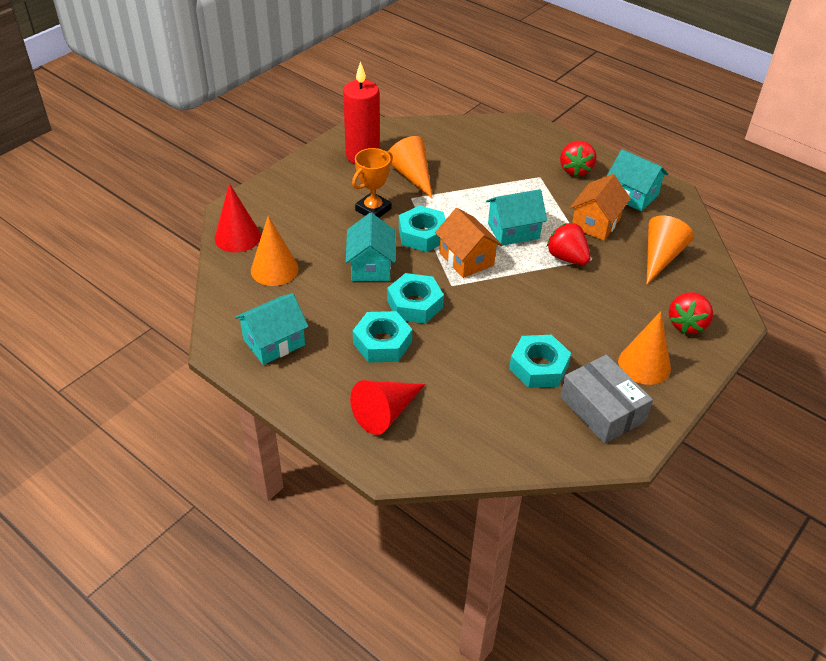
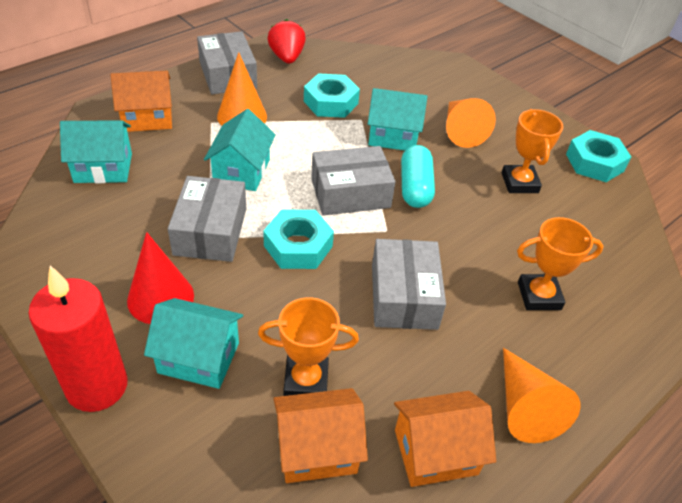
grey box: 1 -> 4
orange cone: 4 -> 3
orange house: 2 -> 3
orange trophy: 1 -> 3
red cone: 2 -> 1
red strawberry: 3 -> 1
turquoise capsule: 0 -> 1
turquoise nut: 4 -> 3

